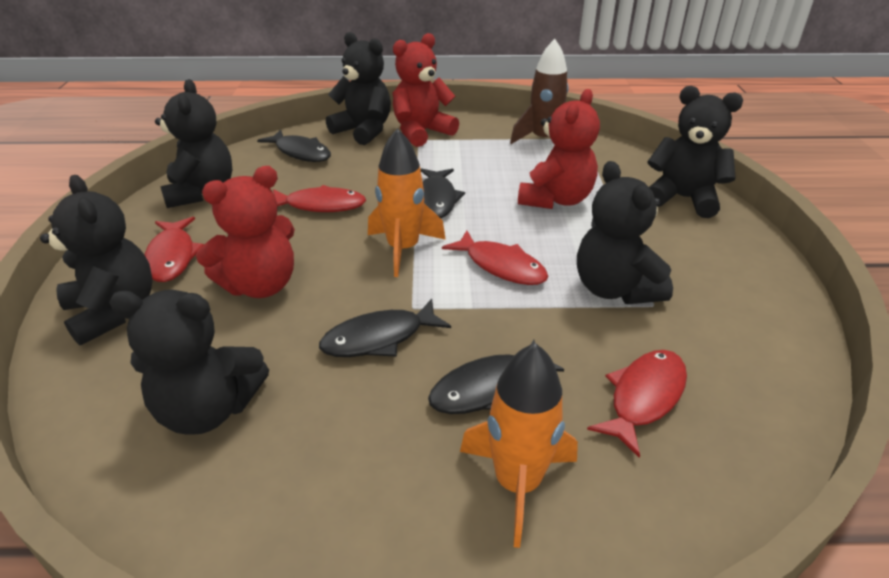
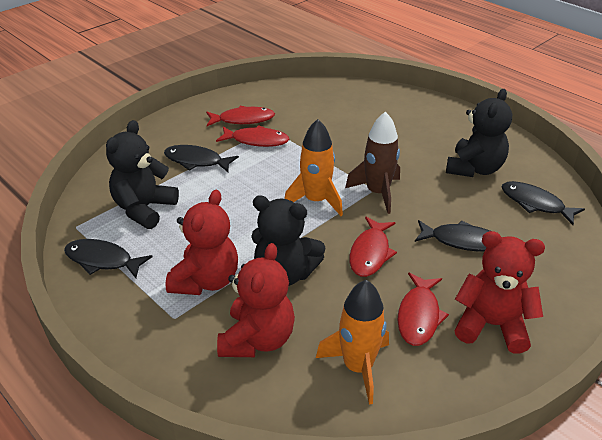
black teddy bear: 6 -> 3

